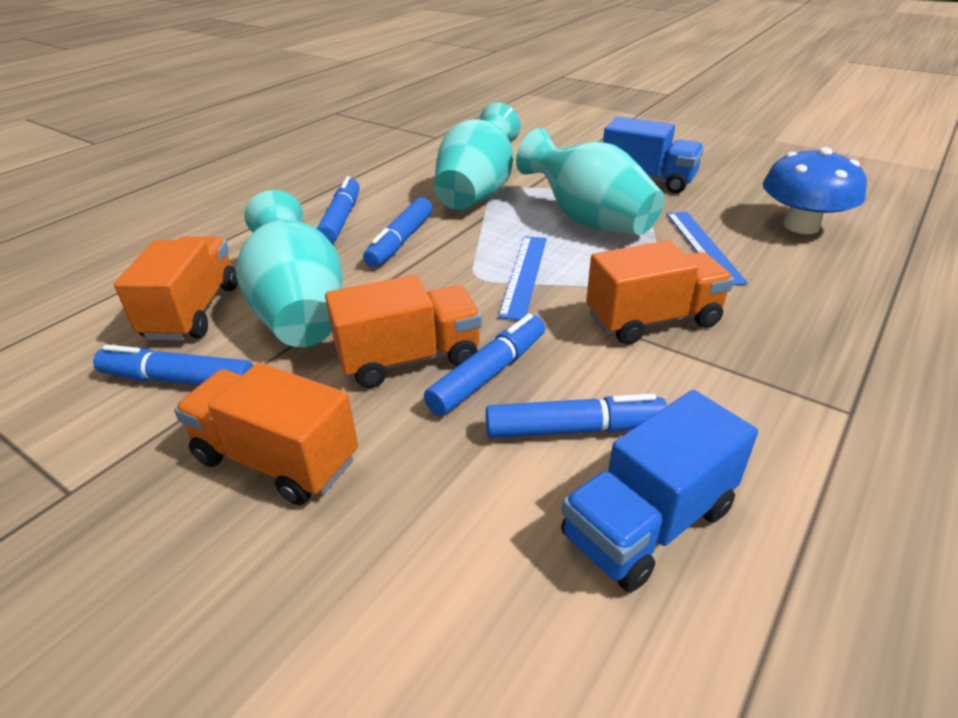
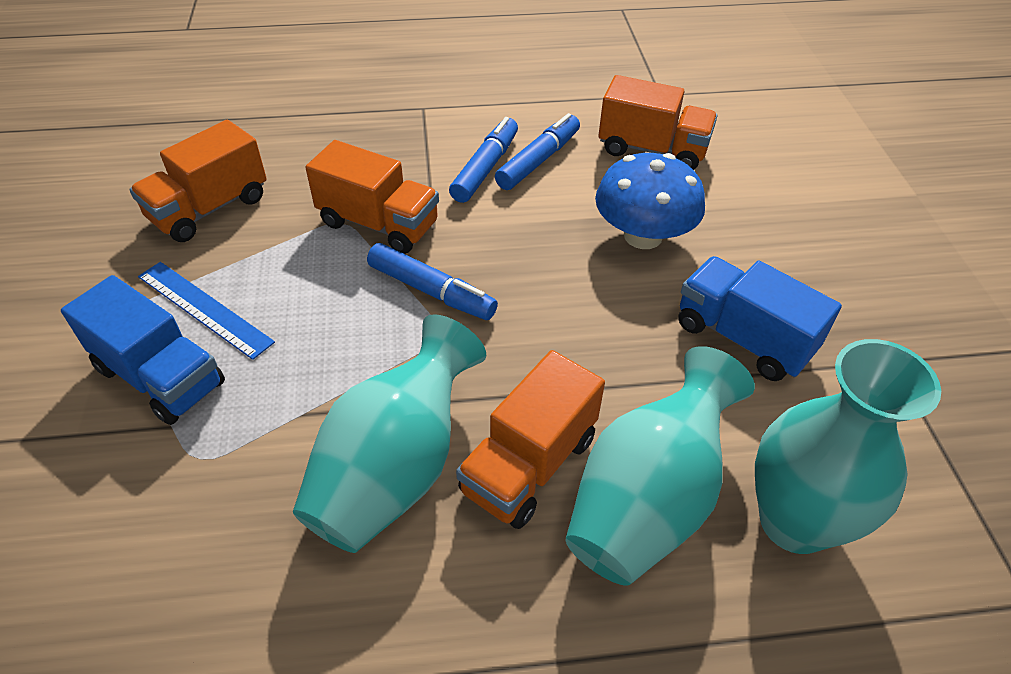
blue marker: 5 -> 3
blue ruler: 2 -> 1

